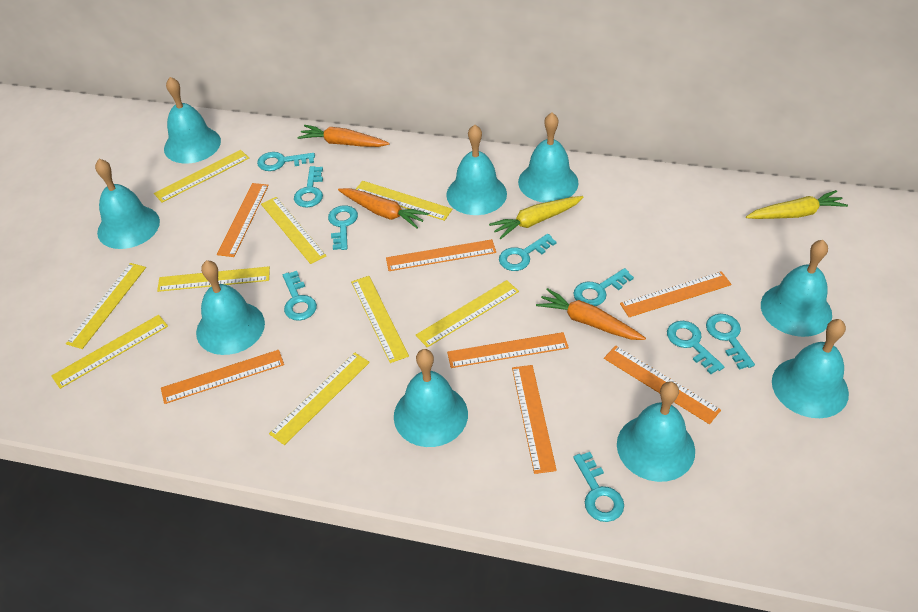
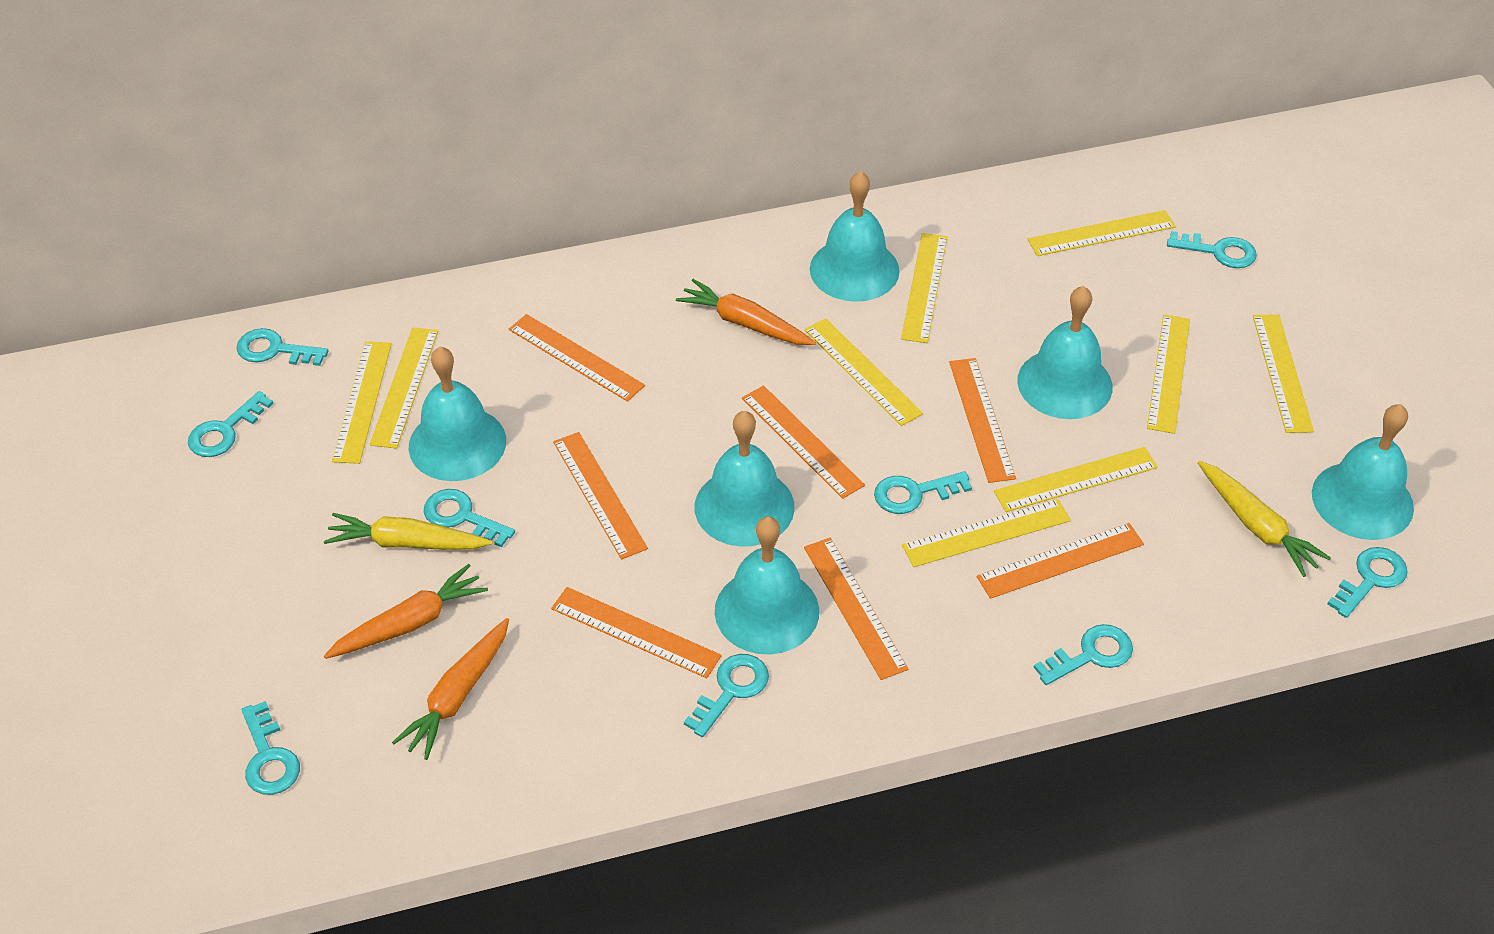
turquoise bell: 9 -> 6

